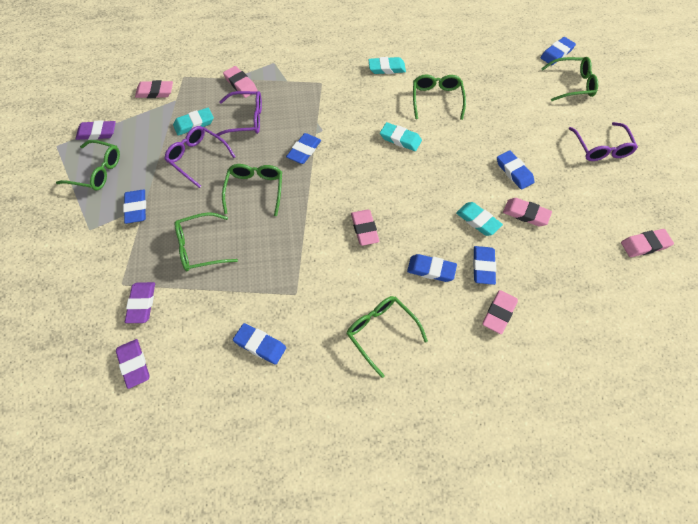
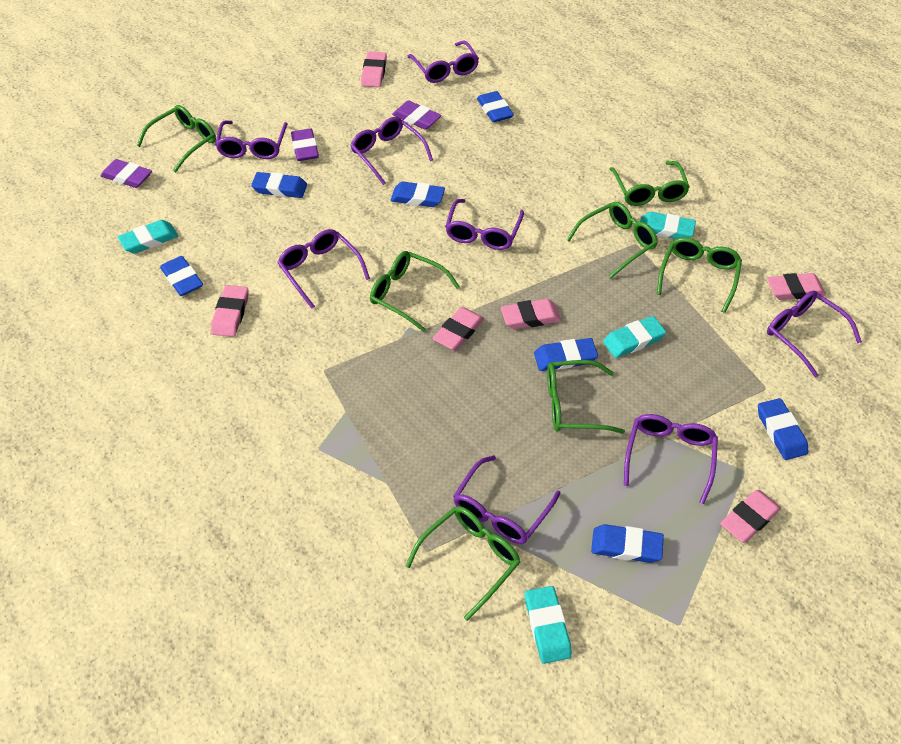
green glasses: 6 -> 7
purple glasses: 3 -> 8

